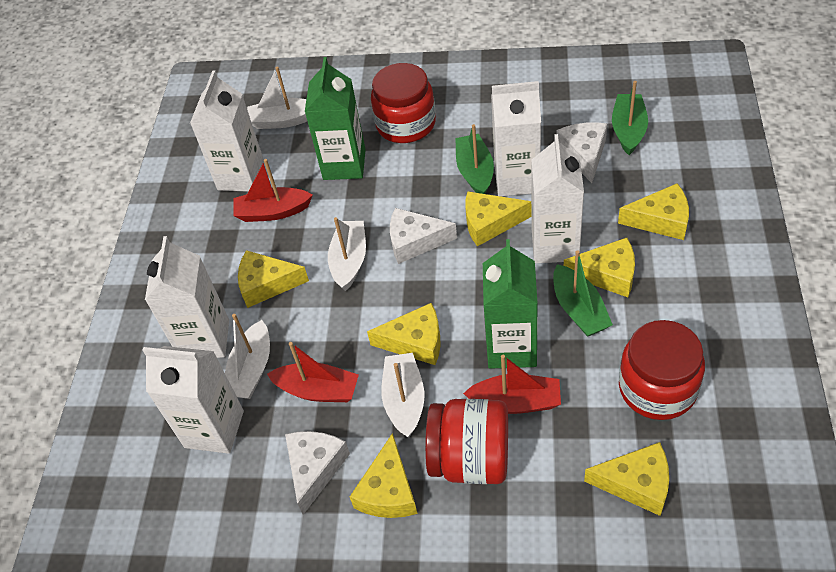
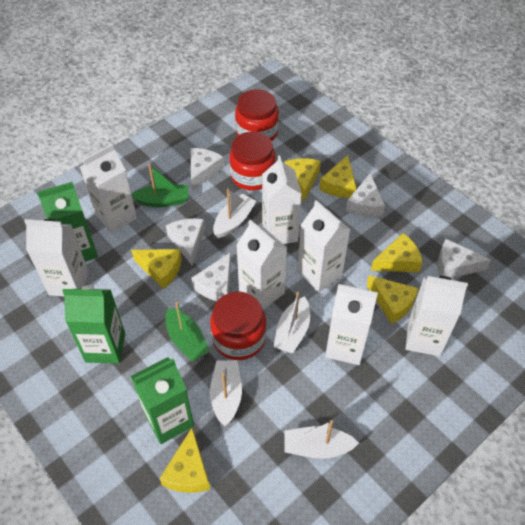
green boat: 3 -> 2
green carton: 2 -> 3
red boat: 3 -> 0
white carton: 5 -> 7
white cheese: 3 -> 5
yellow cheese: 7 -> 6

